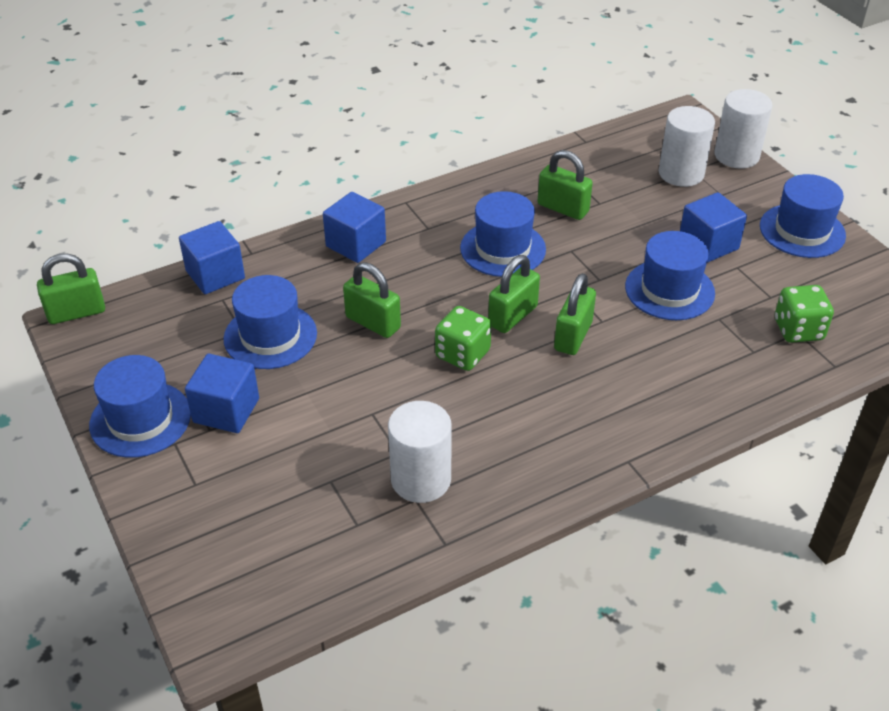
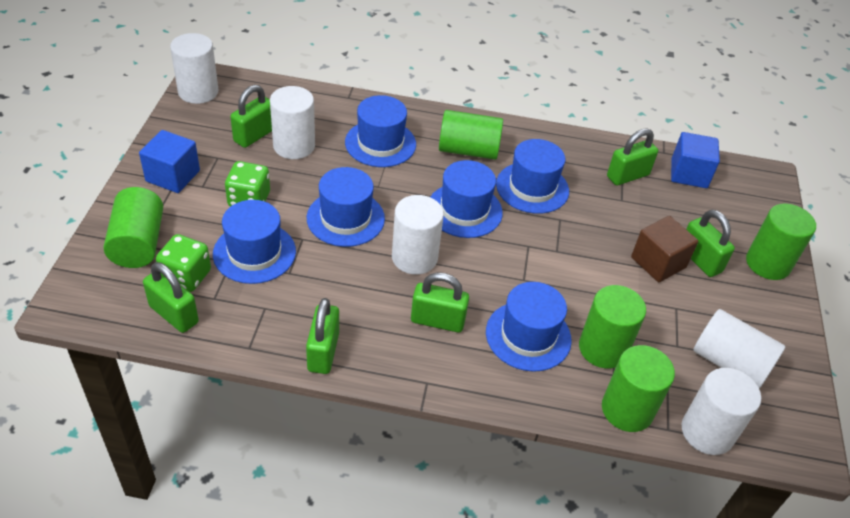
blue cube: 4 -> 2
blue hat: 5 -> 6
brown cube: 0 -> 1
green cylinder: 0 -> 5
green padlock: 5 -> 6
white cylinder: 3 -> 5

